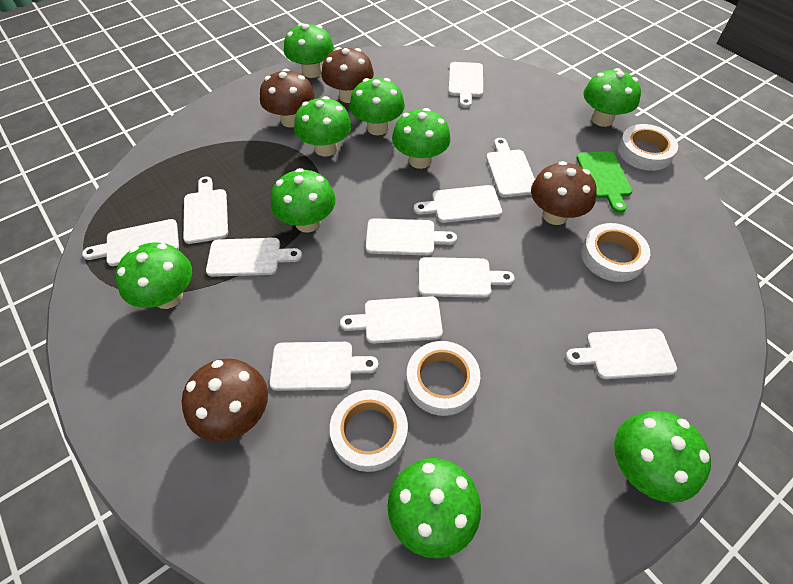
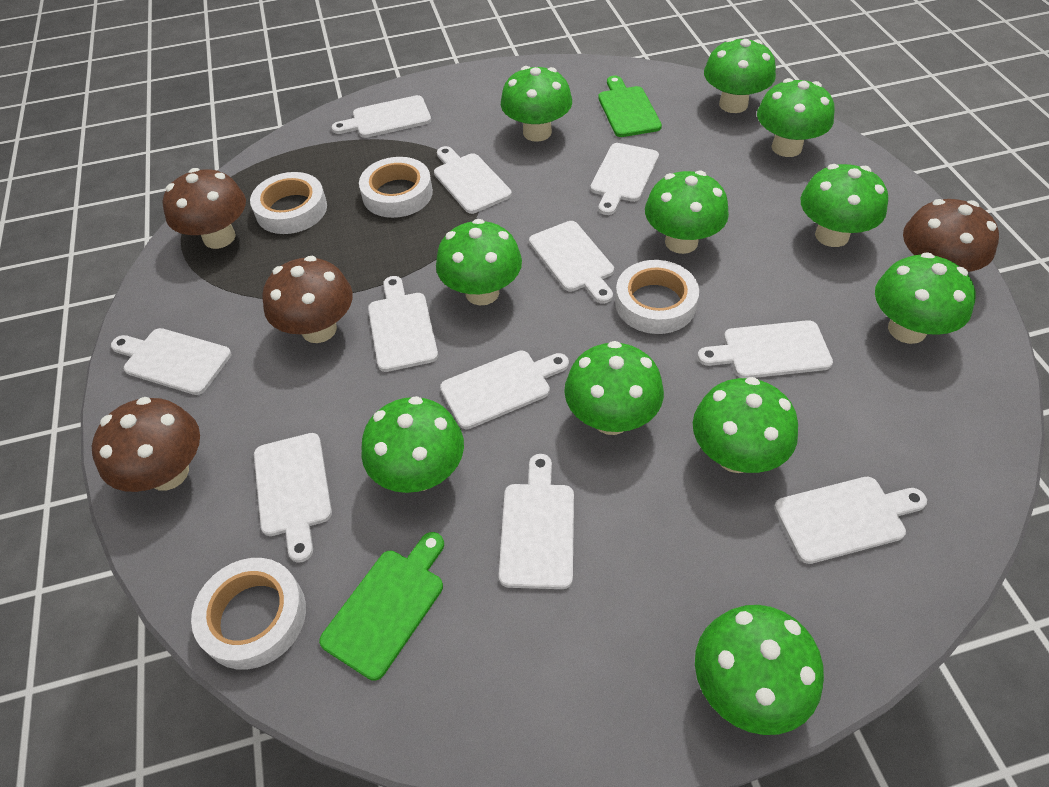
green cutting board: 1 -> 2
green mushroom: 9 -> 11

